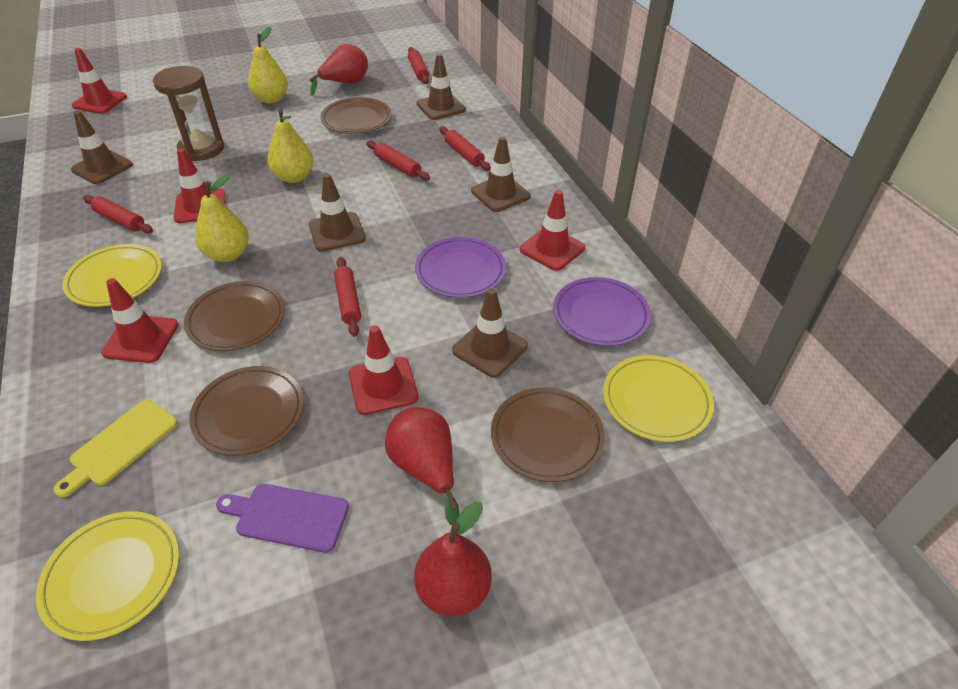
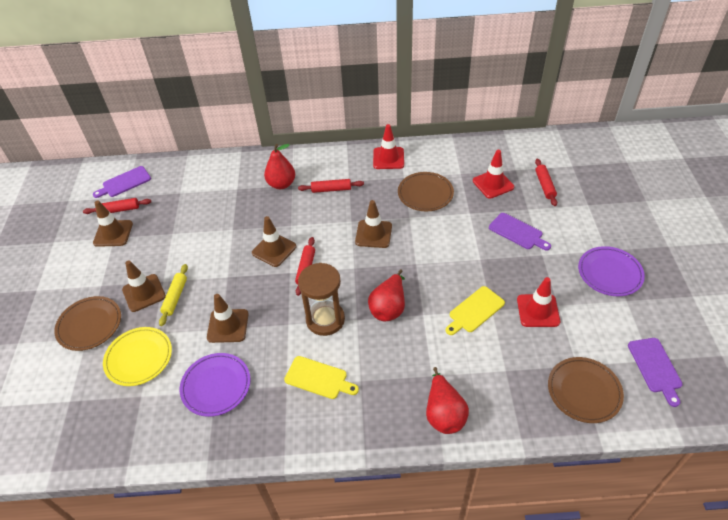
brown plate: 4 -> 3
purple cutting board: 1 -> 3
red rolling pin: 5 -> 4
red traffic cone: 5 -> 3
yellow cutting board: 1 -> 2
yellow pear: 3 -> 0
yellow plate: 3 -> 1
yellow rolling pin: 0 -> 1

